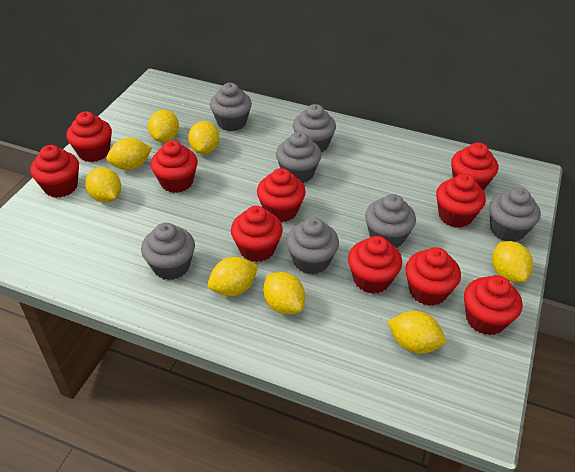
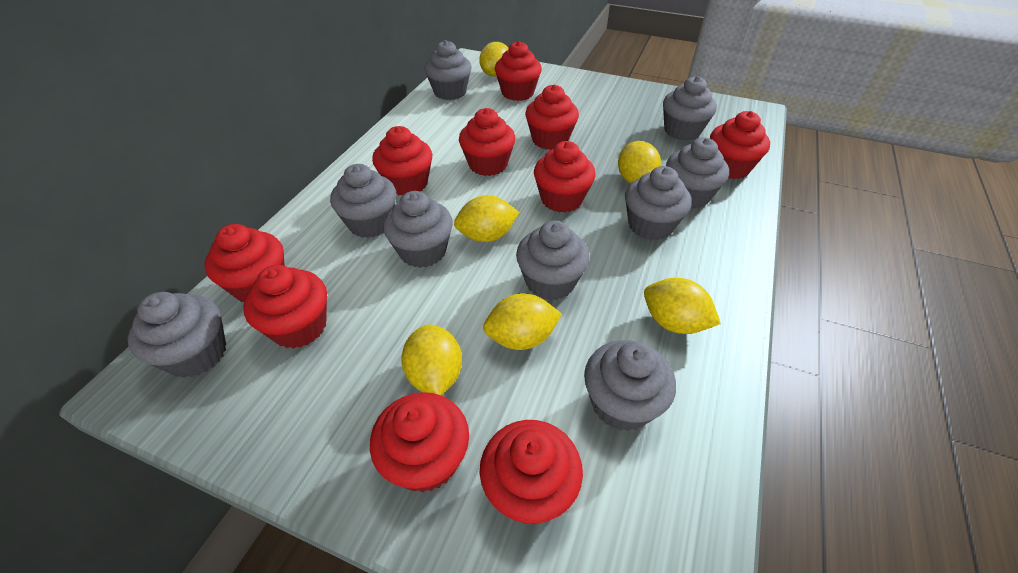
grey cupcake: 7 -> 9
yellow lemon: 8 -> 6

